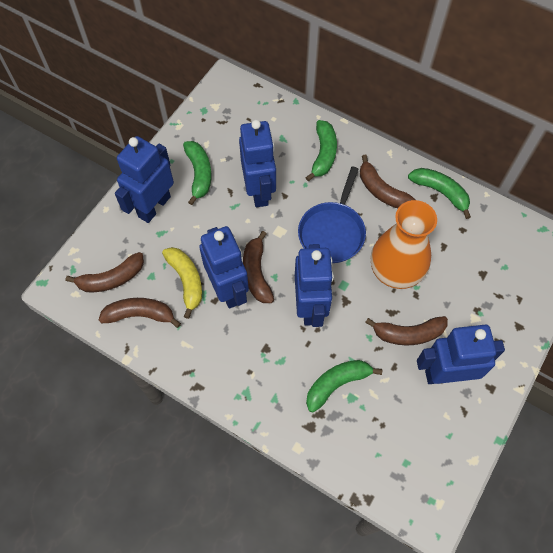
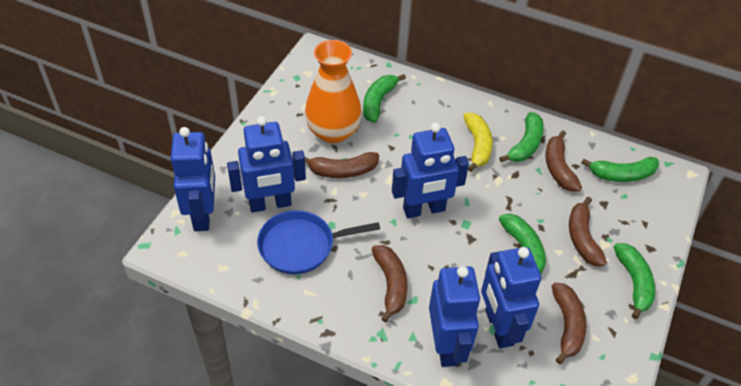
green banana: 4 -> 5

